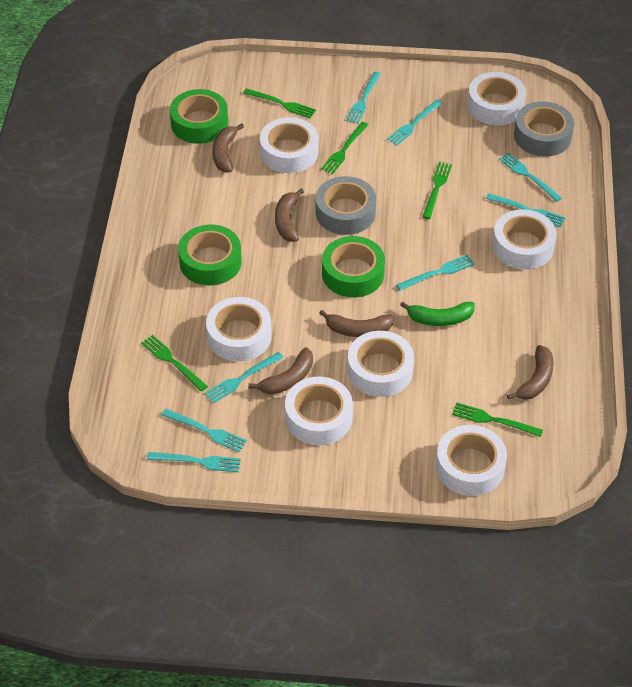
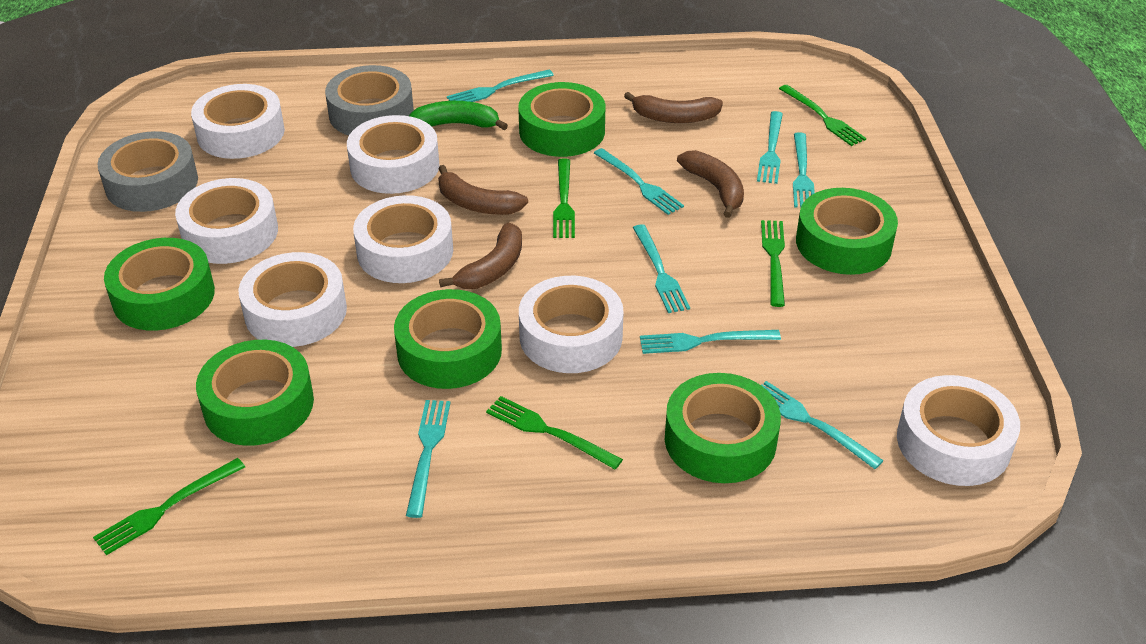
brown banana: 5 -> 4
green tape: 3 -> 6

